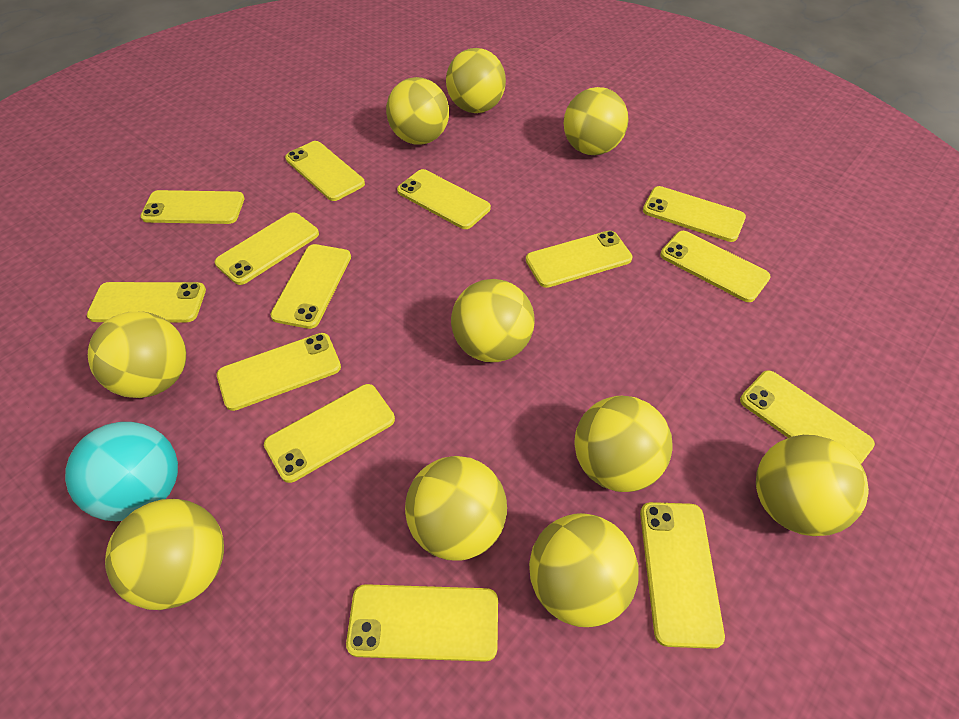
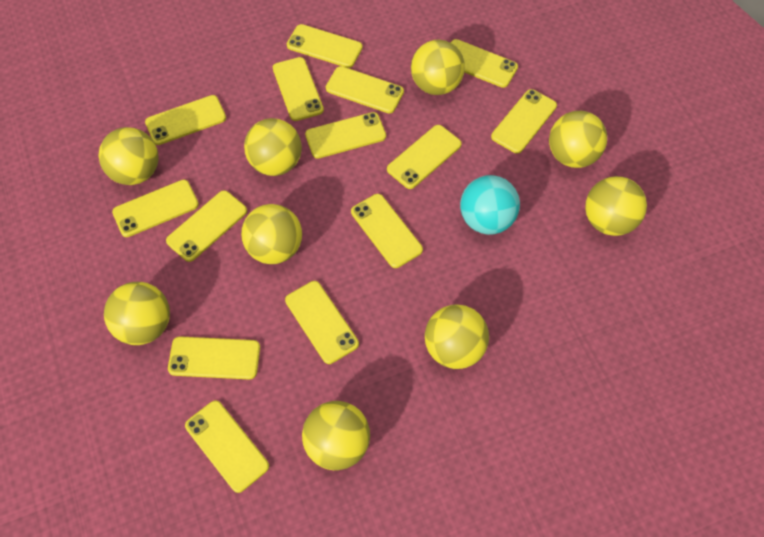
yellow ball: 10 -> 9

